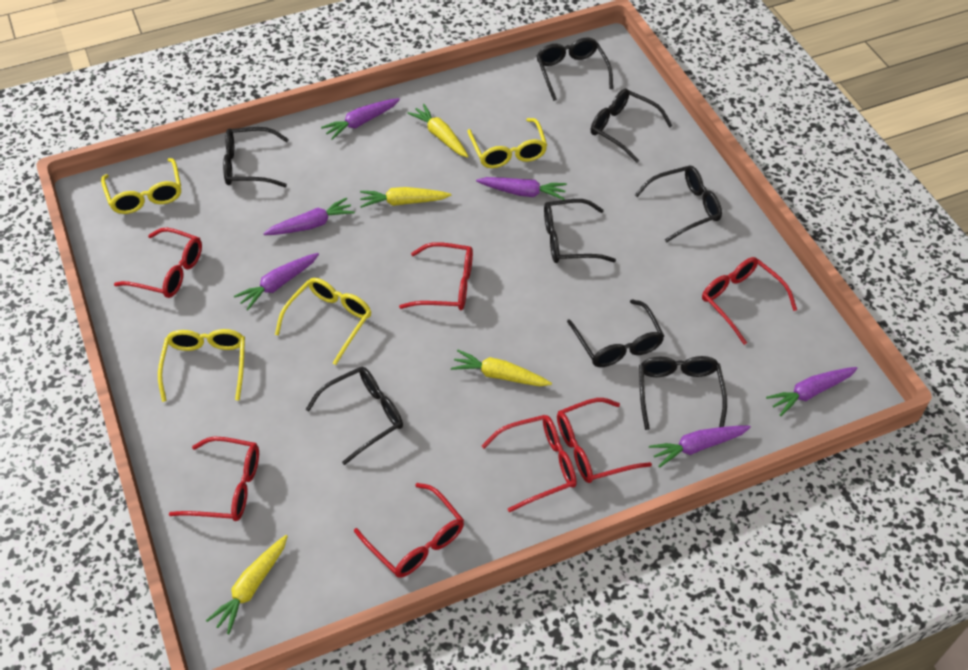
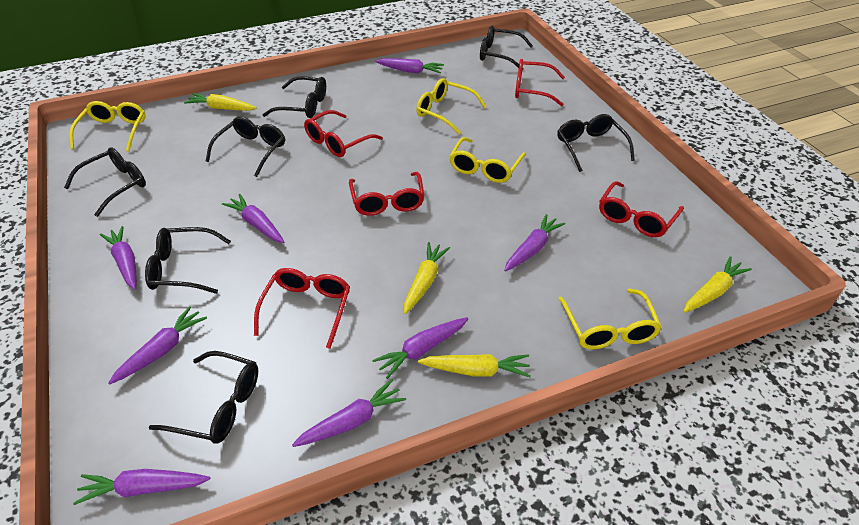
black glasses: 8 -> 7
purple carrot: 6 -> 8
red glasses: 7 -> 5

